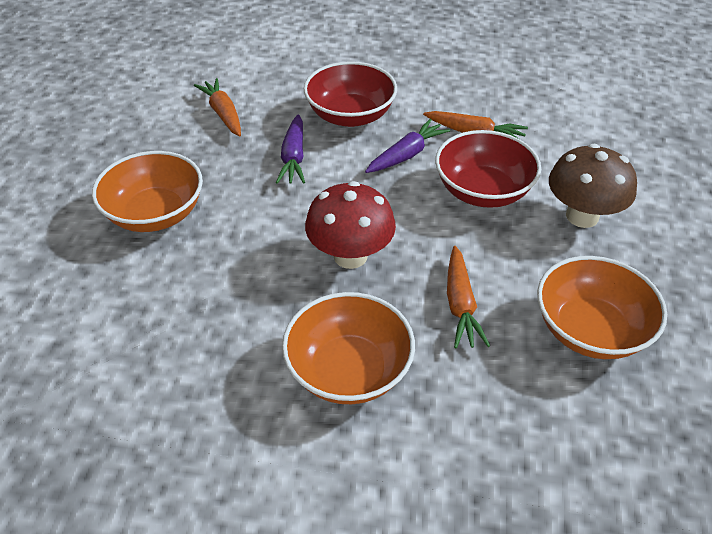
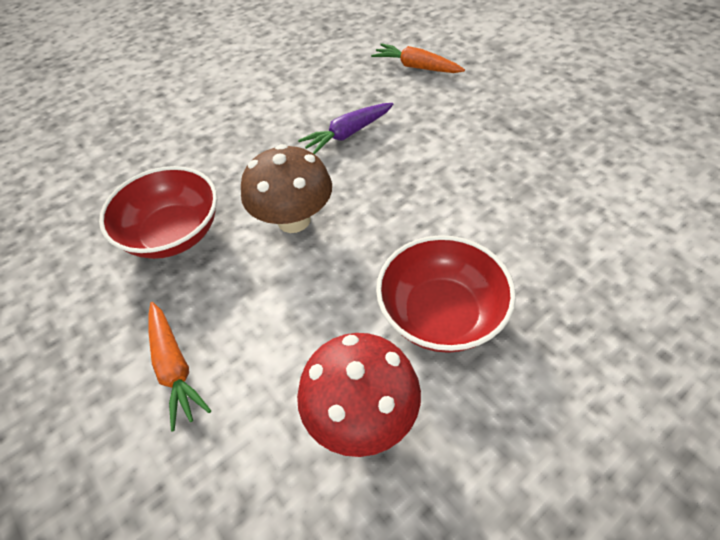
orange bowl: 3 -> 0
orange carrot: 3 -> 2
purple carrot: 2 -> 1

